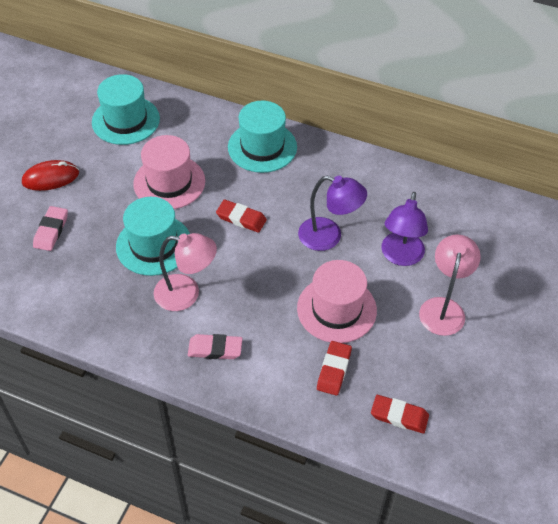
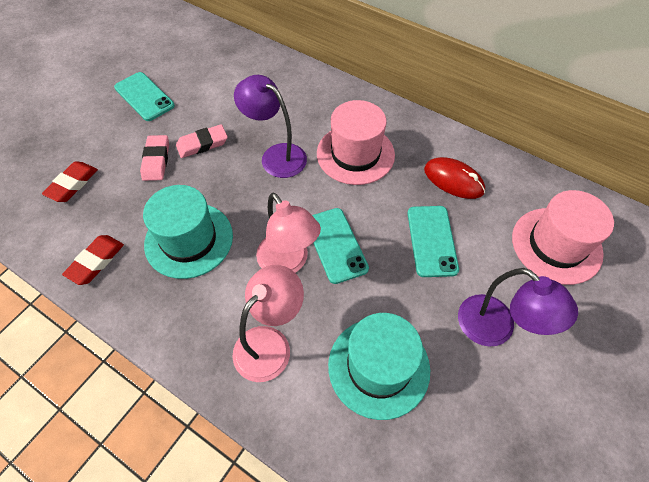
red eraser: 3 -> 2
turquoise hat: 3 -> 2
turquoise phone: 0 -> 3

